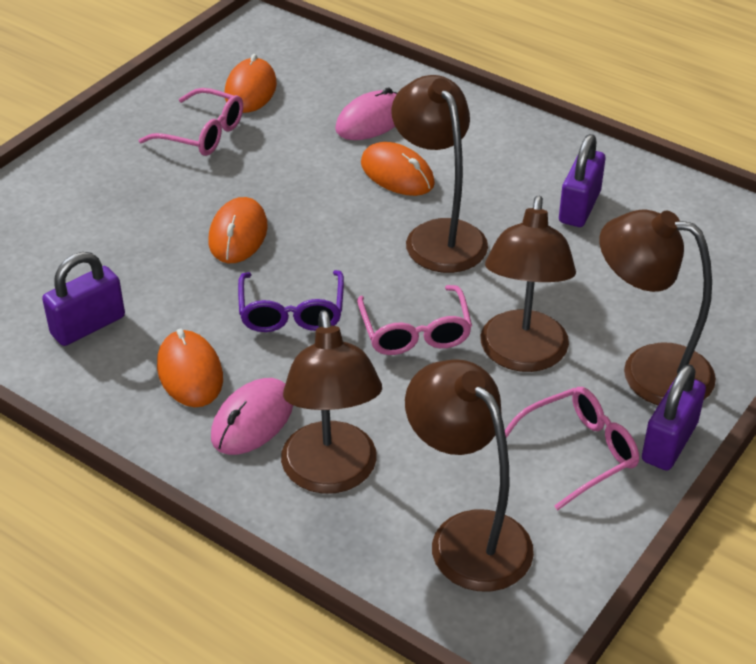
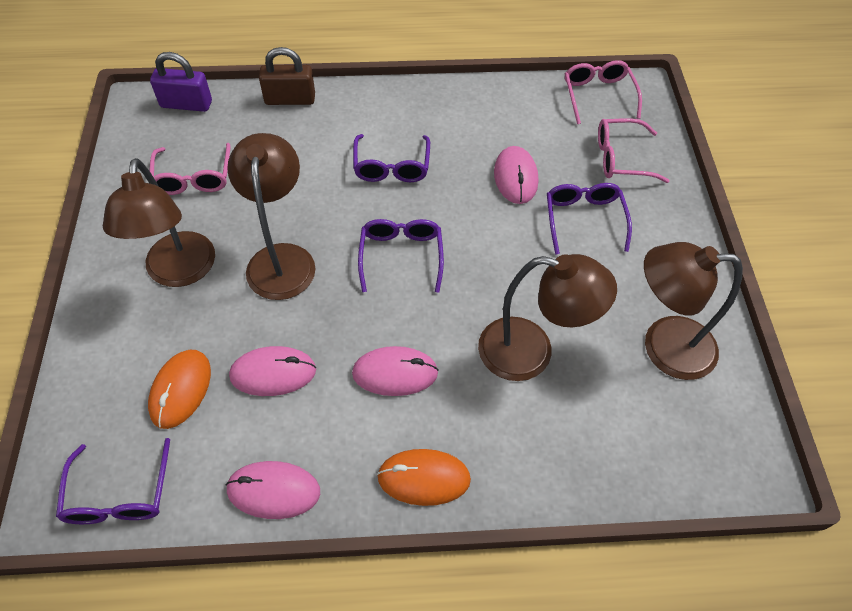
brown lamp: 5 -> 4
brown padlock: 0 -> 1
orange mouse: 4 -> 2
pink mouse: 2 -> 4
purple glasses: 1 -> 4
purple padlock: 3 -> 1

